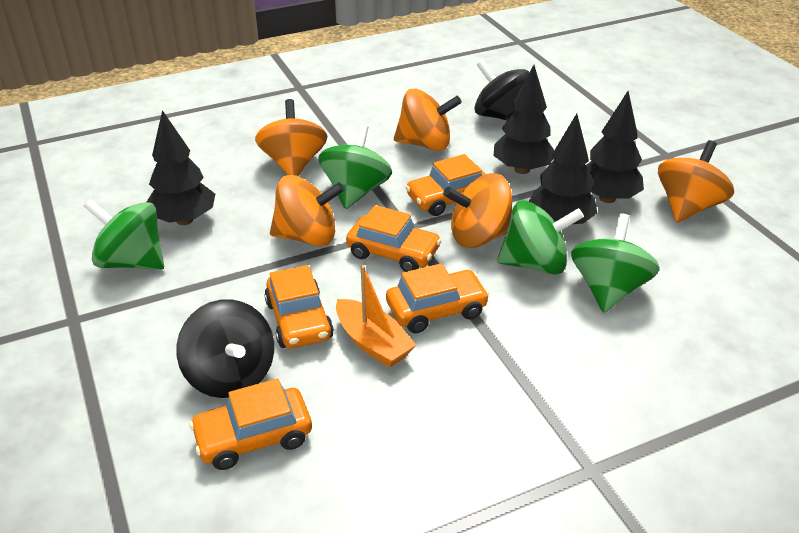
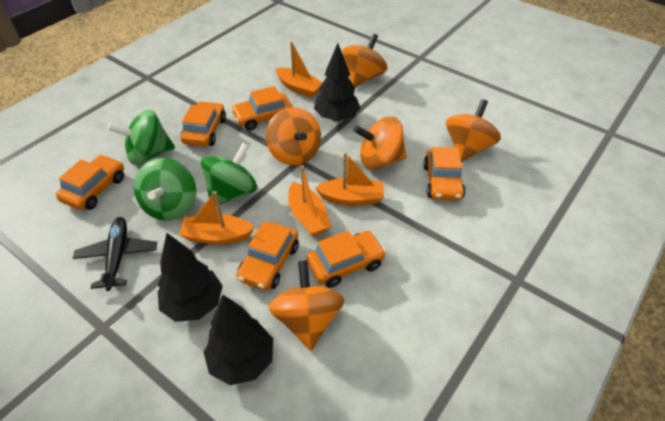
black plane: 0 -> 1
black spinning top: 2 -> 0
black tree: 4 -> 3
green spinning top: 4 -> 3
orange boat: 1 -> 4
orange car: 5 -> 6

